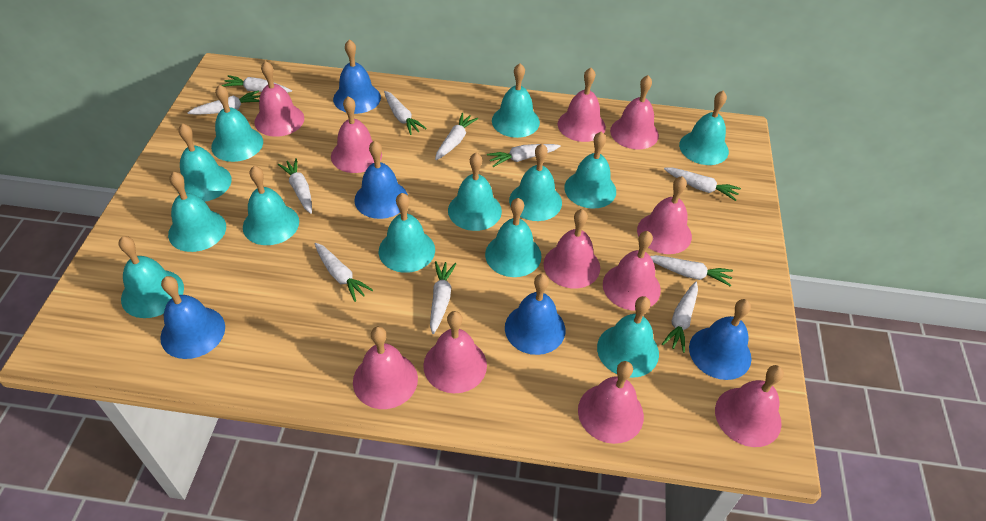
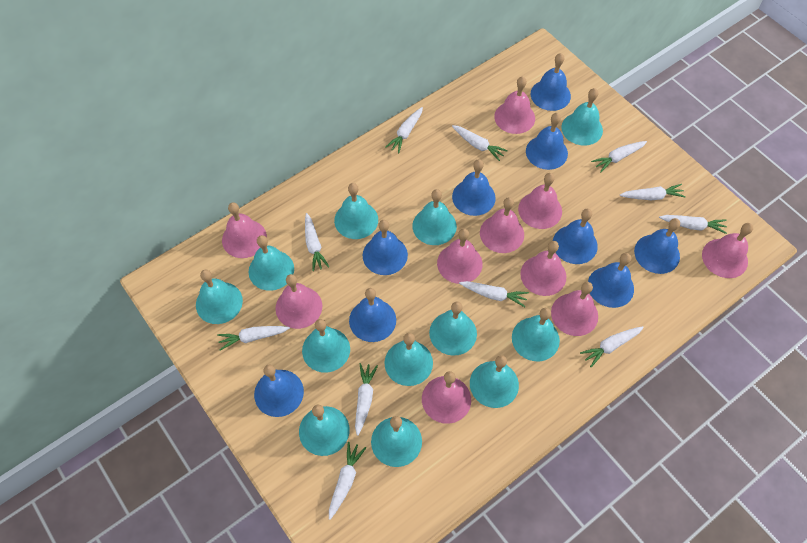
blue bell: 5 -> 9
pink bell: 11 -> 10
turquoise bell: 13 -> 12

